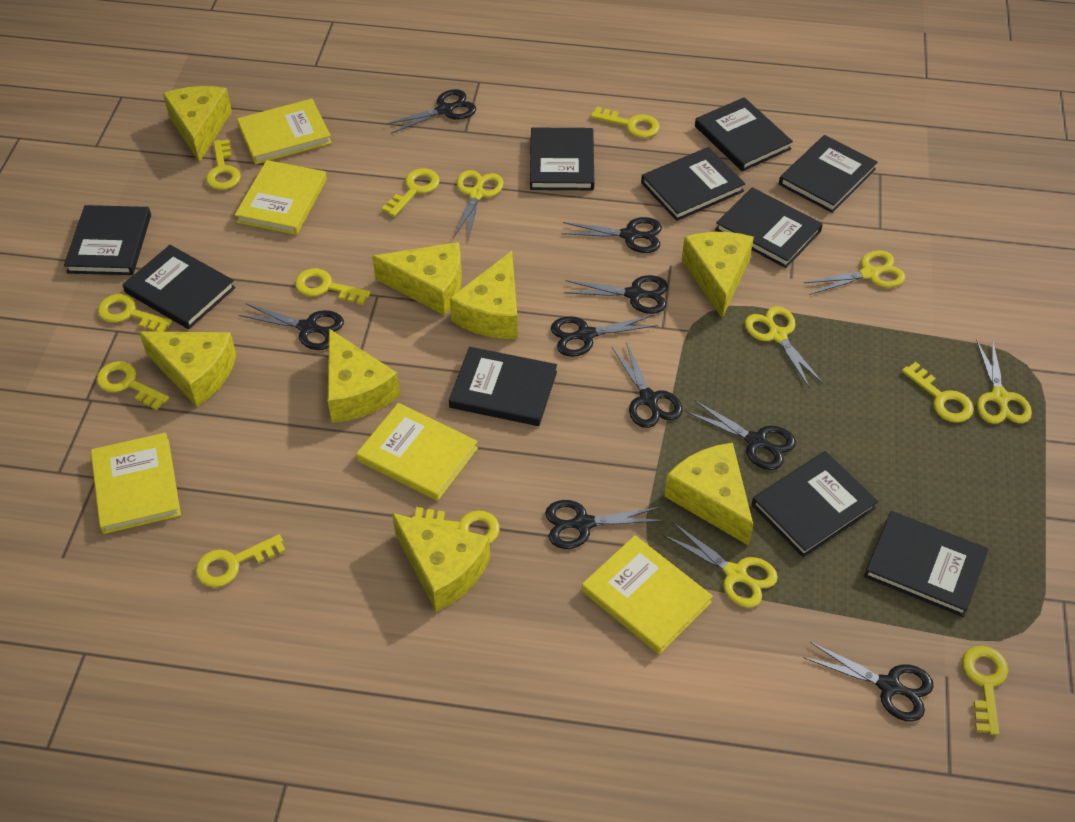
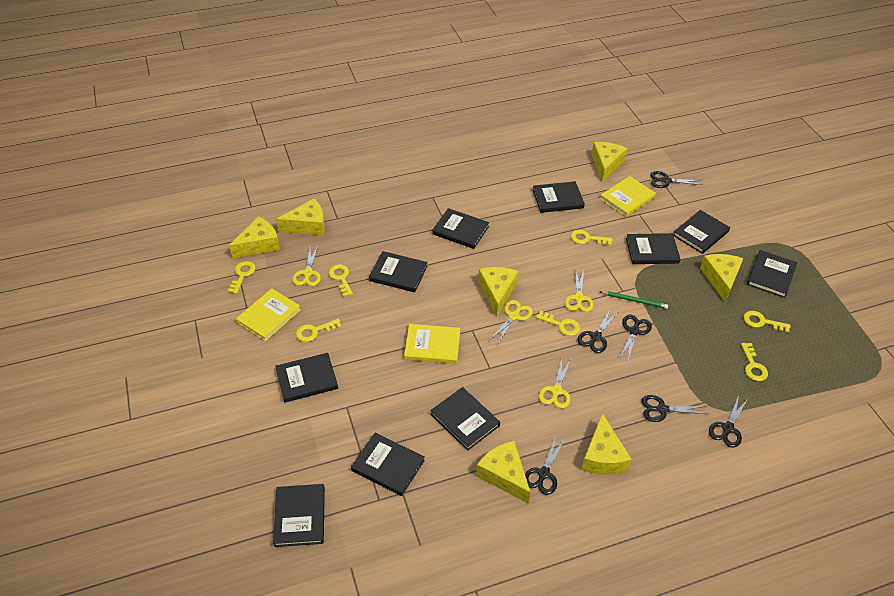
black scissors: 9 -> 6
green pencil: 0 -> 1
yellow book: 5 -> 3
yellow cheese: 8 -> 7
yellow key: 10 -> 7
yellow scissors: 5 -> 4

